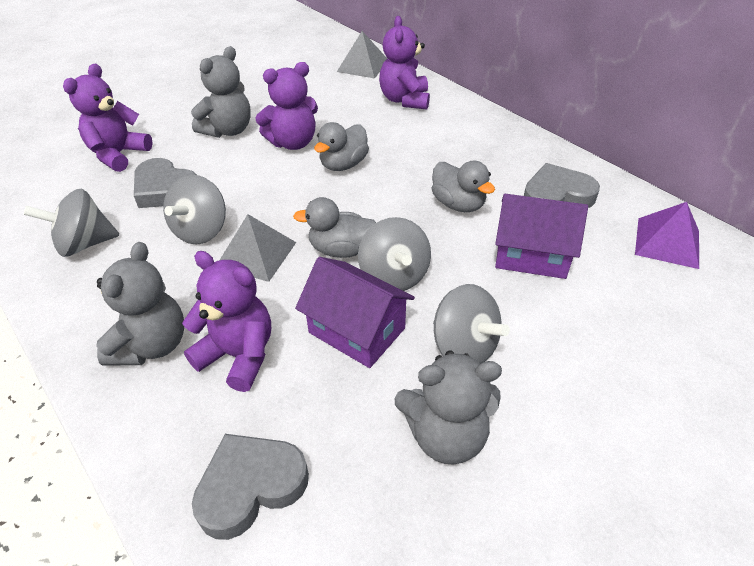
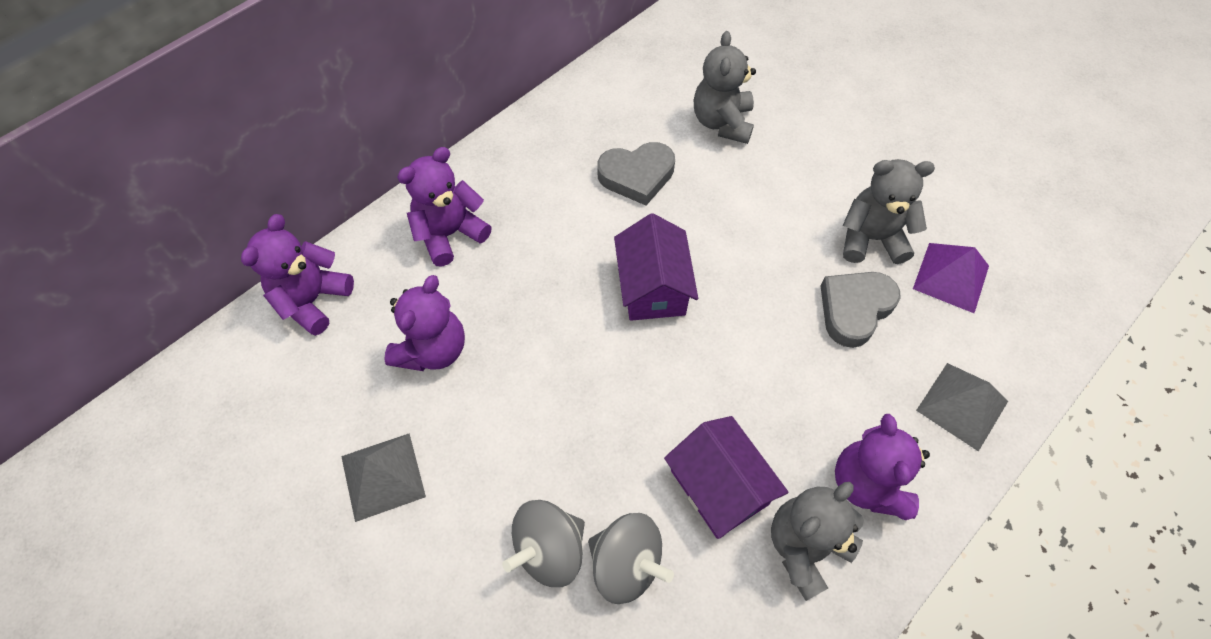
grey duck: 3 -> 0
grey heart: 3 -> 2
grey spinning top: 4 -> 2

